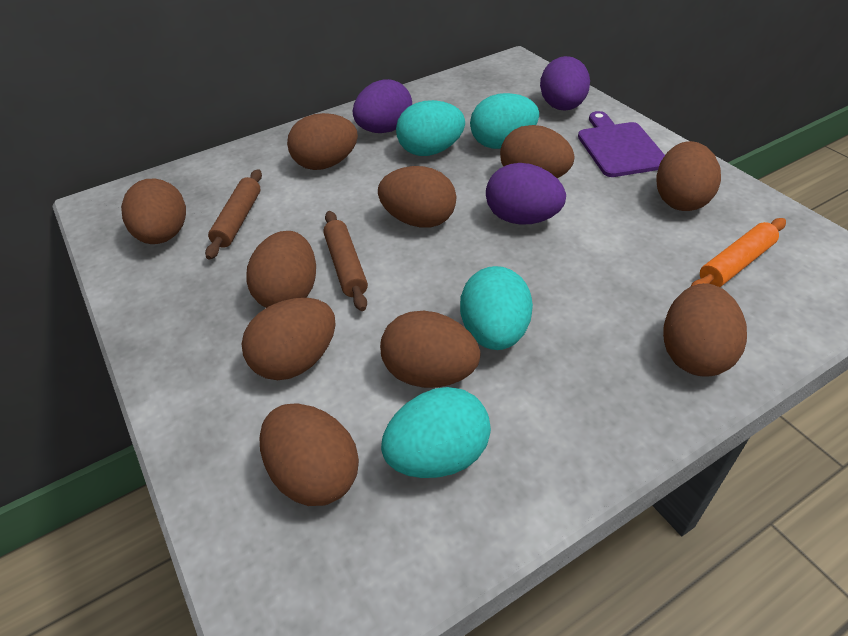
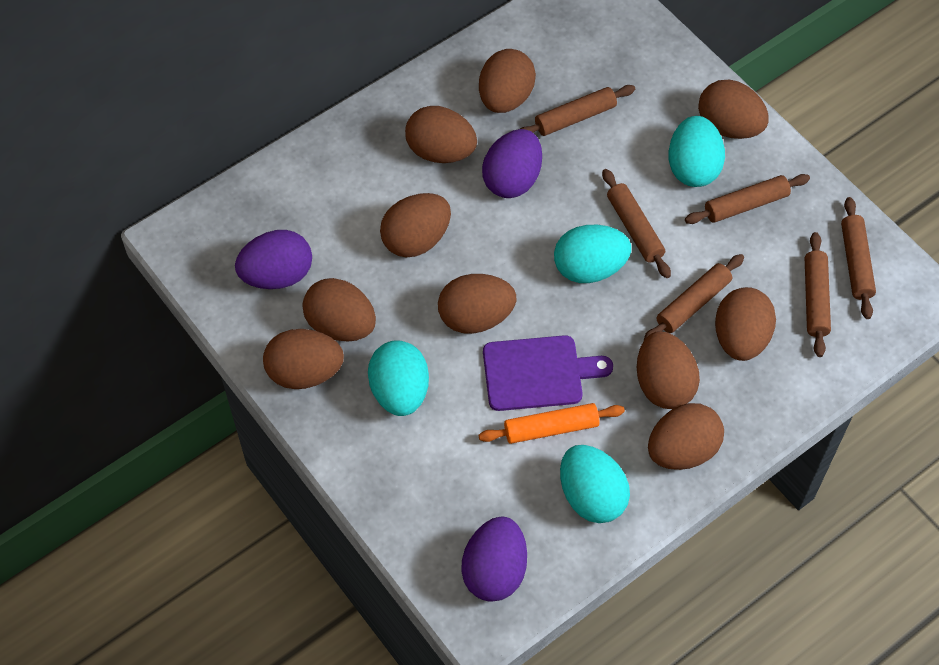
brown rolling pin: 2 -> 6

